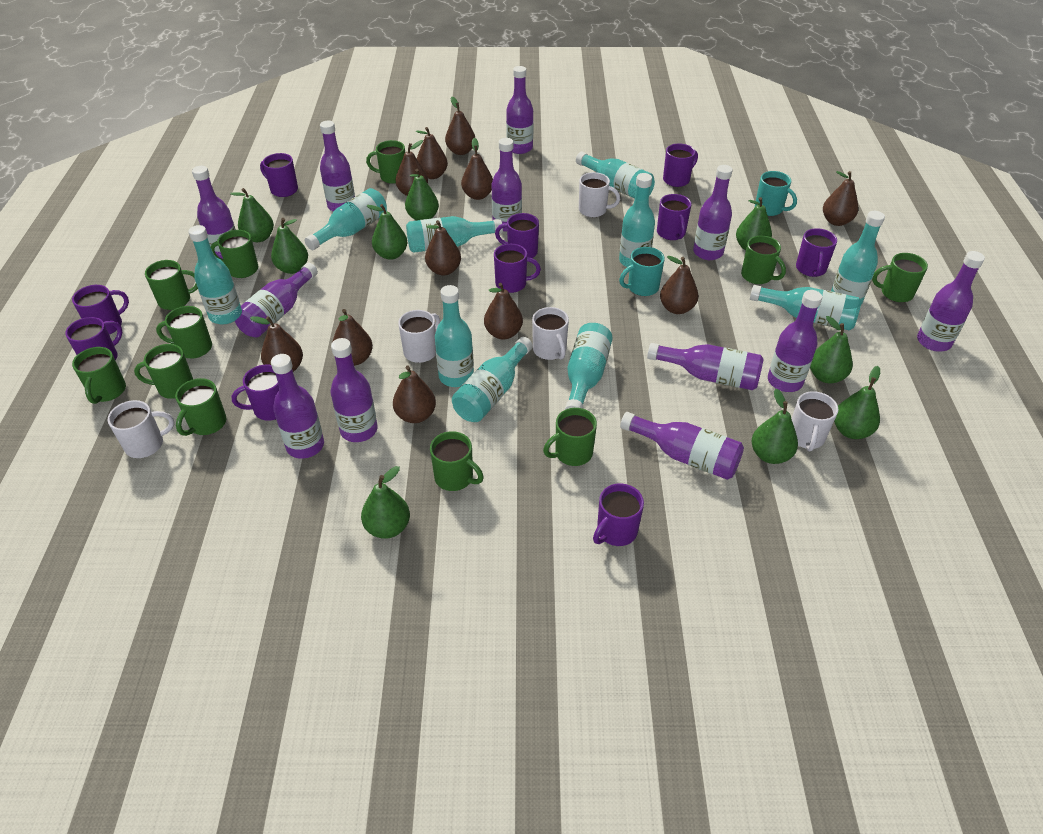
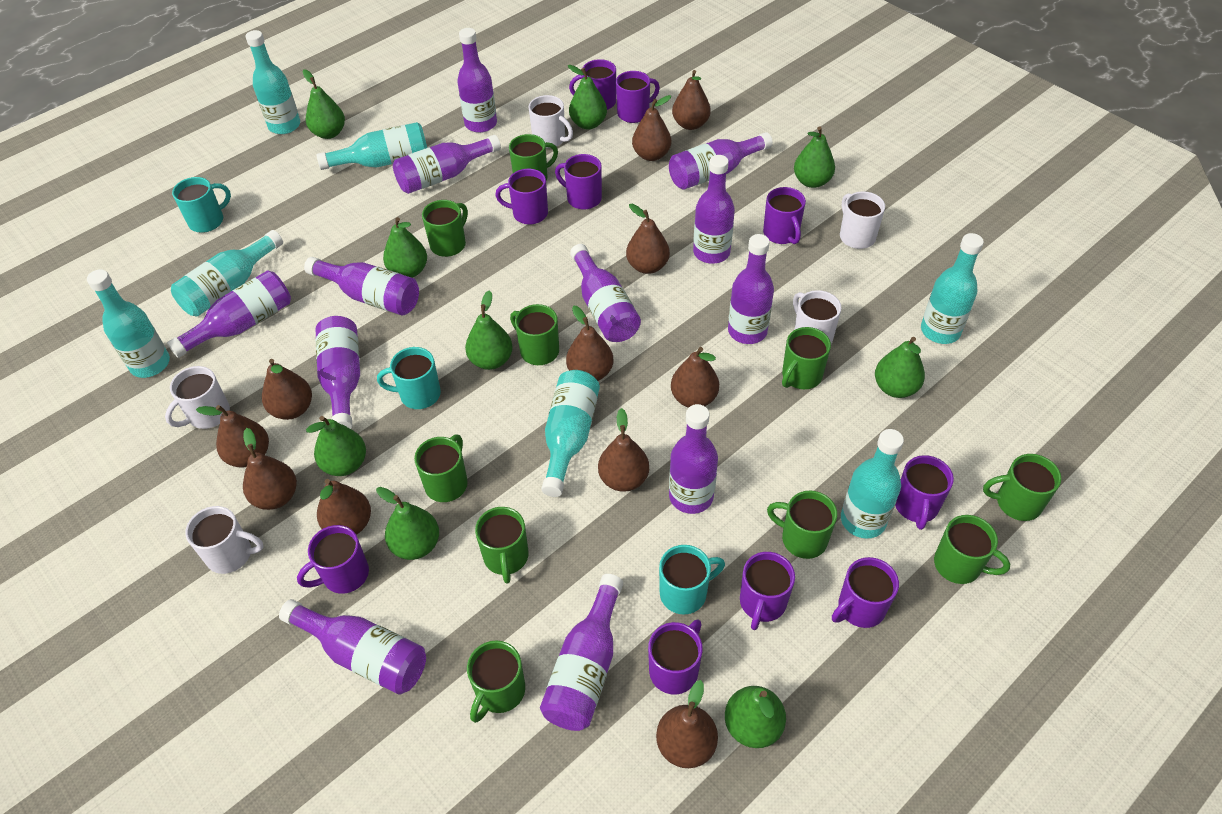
green mug: 11 -> 10
turquoise bottle: 10 -> 7
turquoise mug: 2 -> 3

